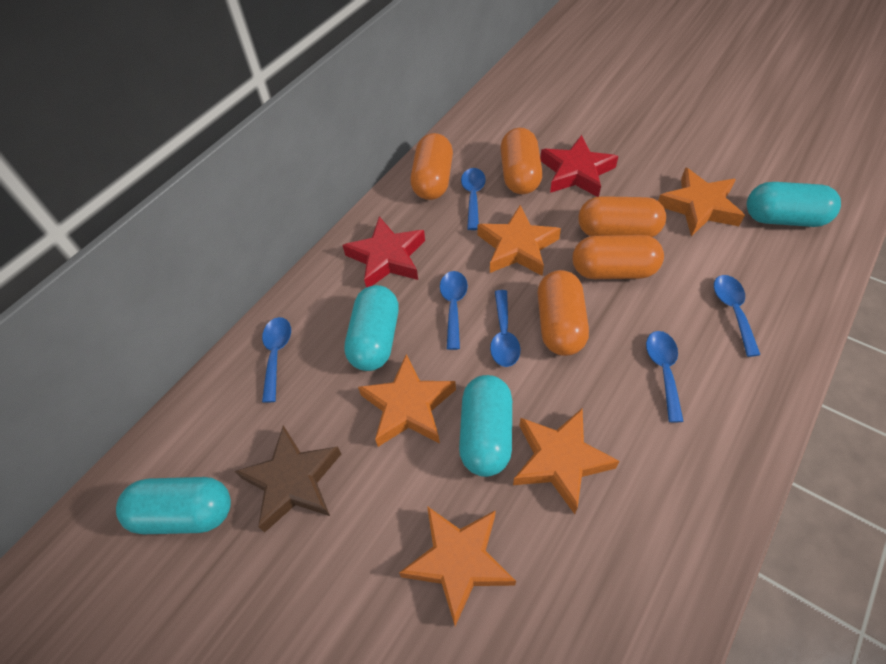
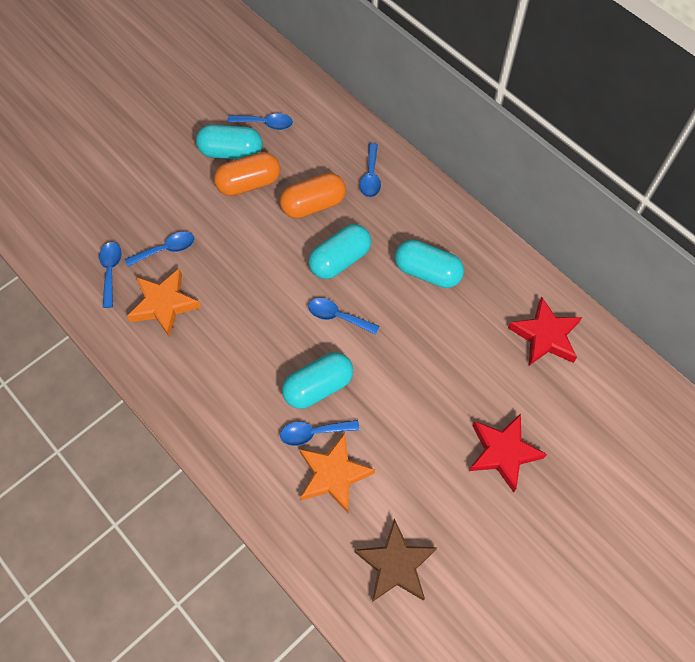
orange capsule: 5 -> 2
orange star: 5 -> 2

